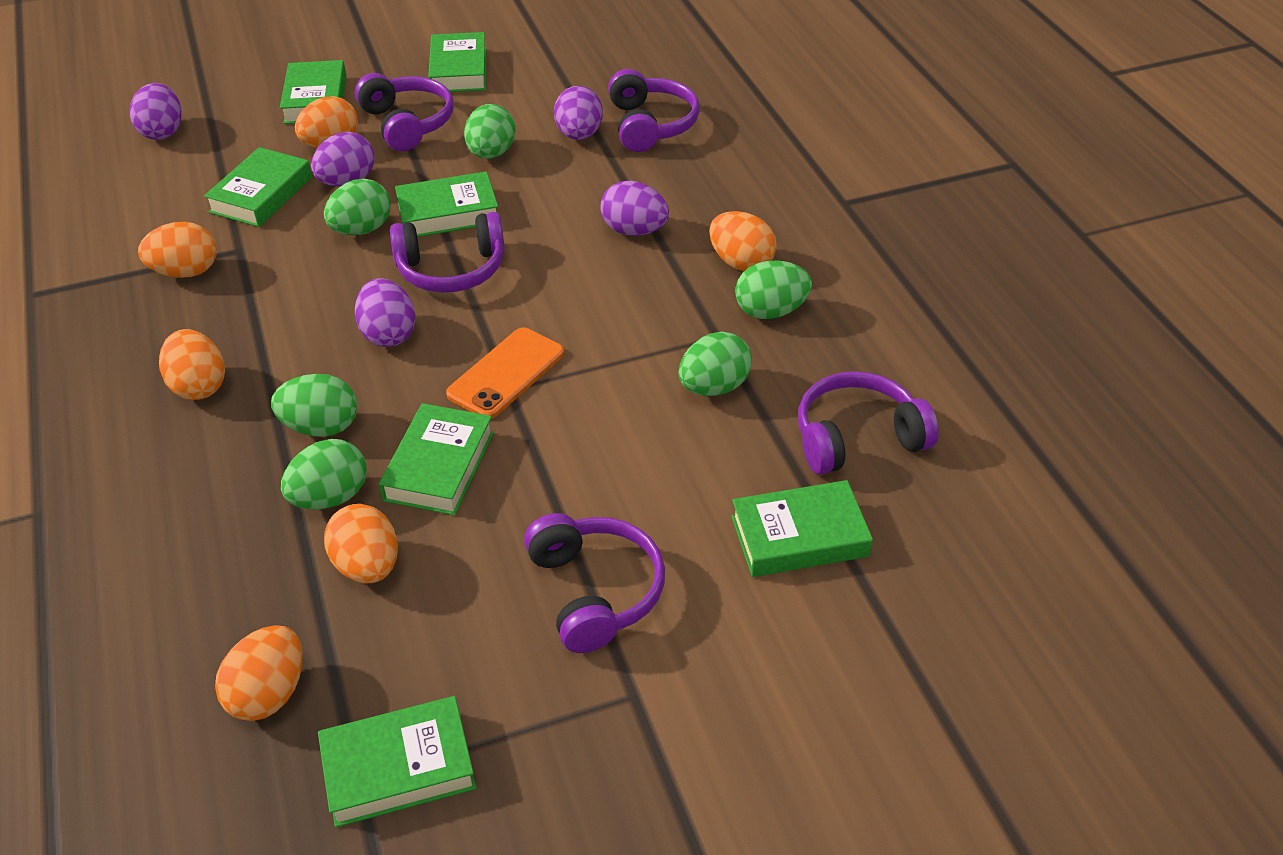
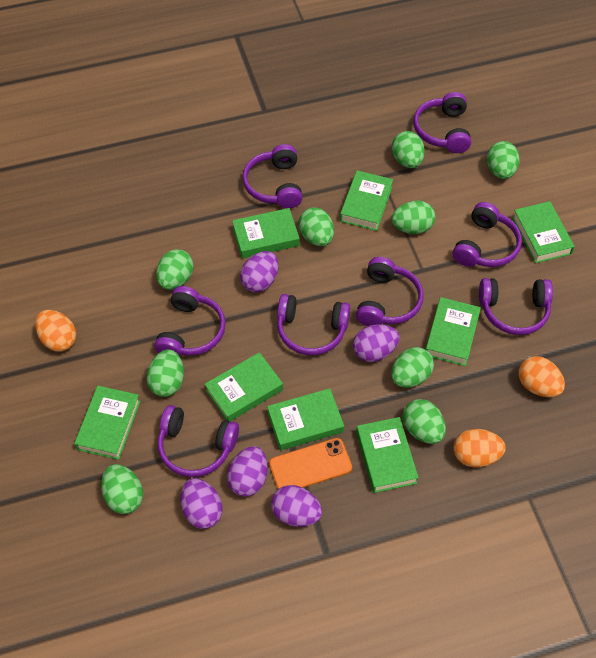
green book: 7 -> 8
green egg: 6 -> 9
orange egg: 6 -> 3
purple headphones: 5 -> 8

